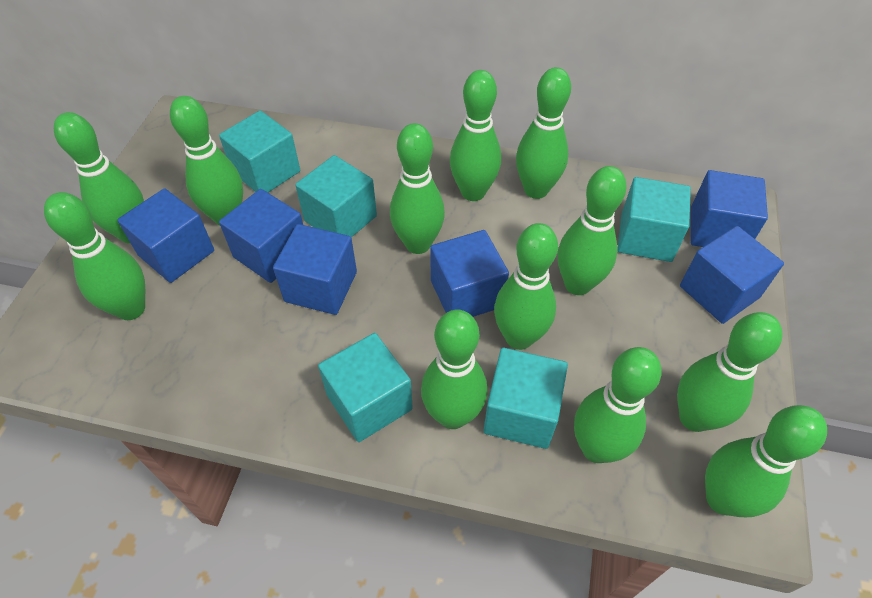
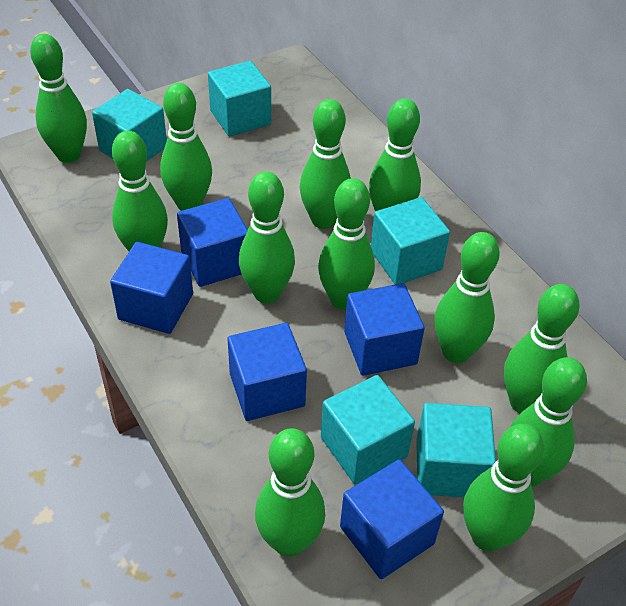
blue cube: 6 -> 5

